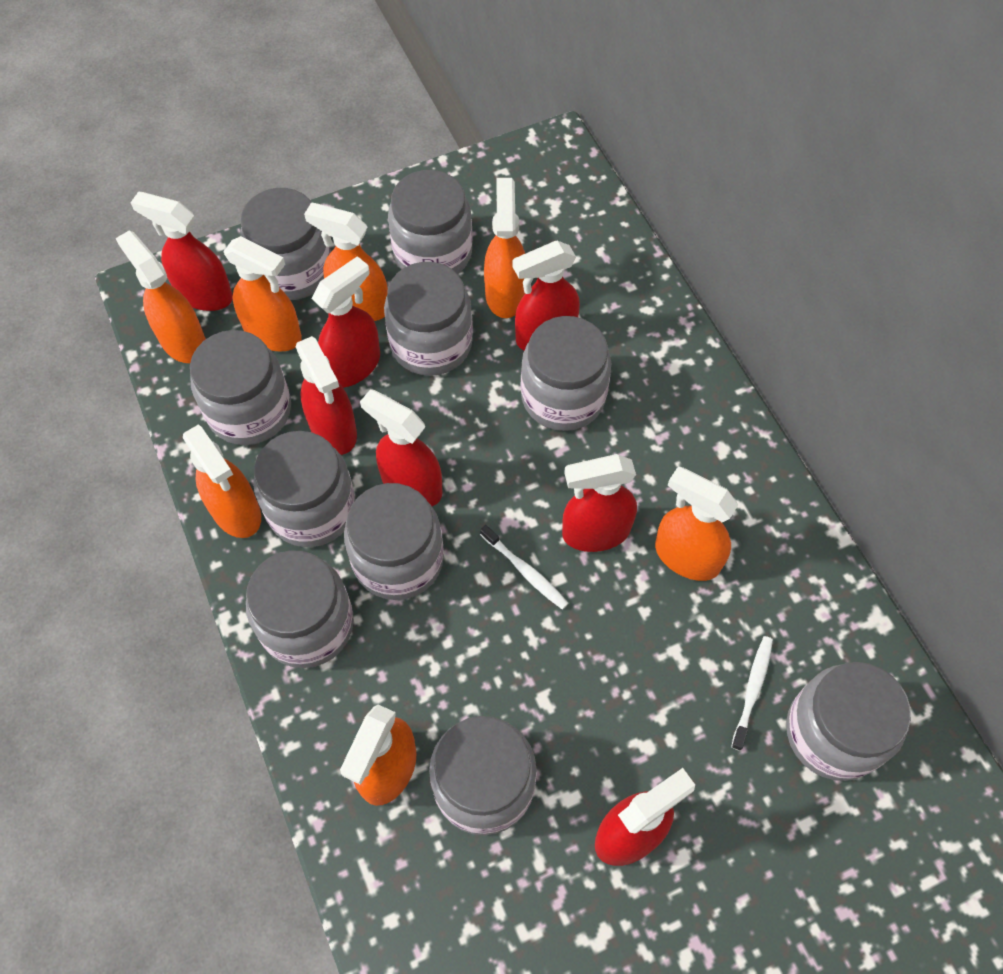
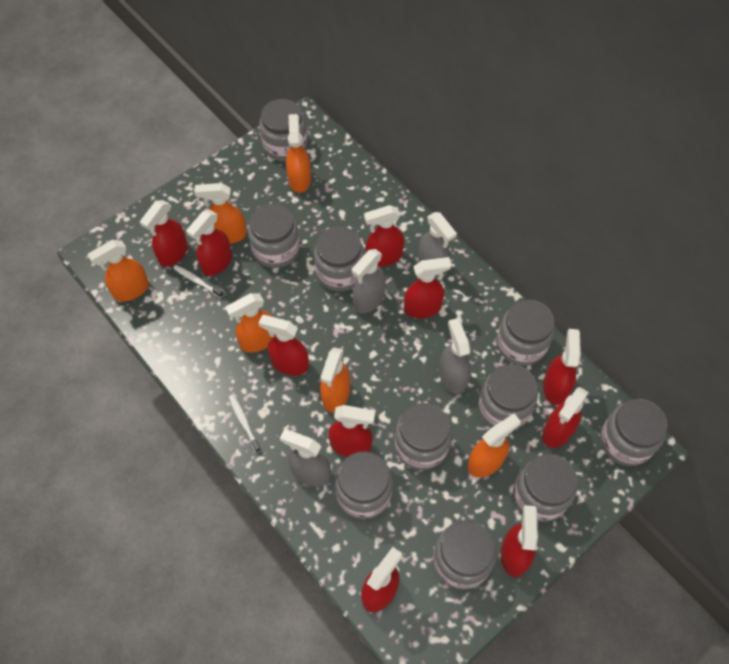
grey spray bottle: 0 -> 4
orange spray bottle: 7 -> 6
red spray bottle: 7 -> 10

